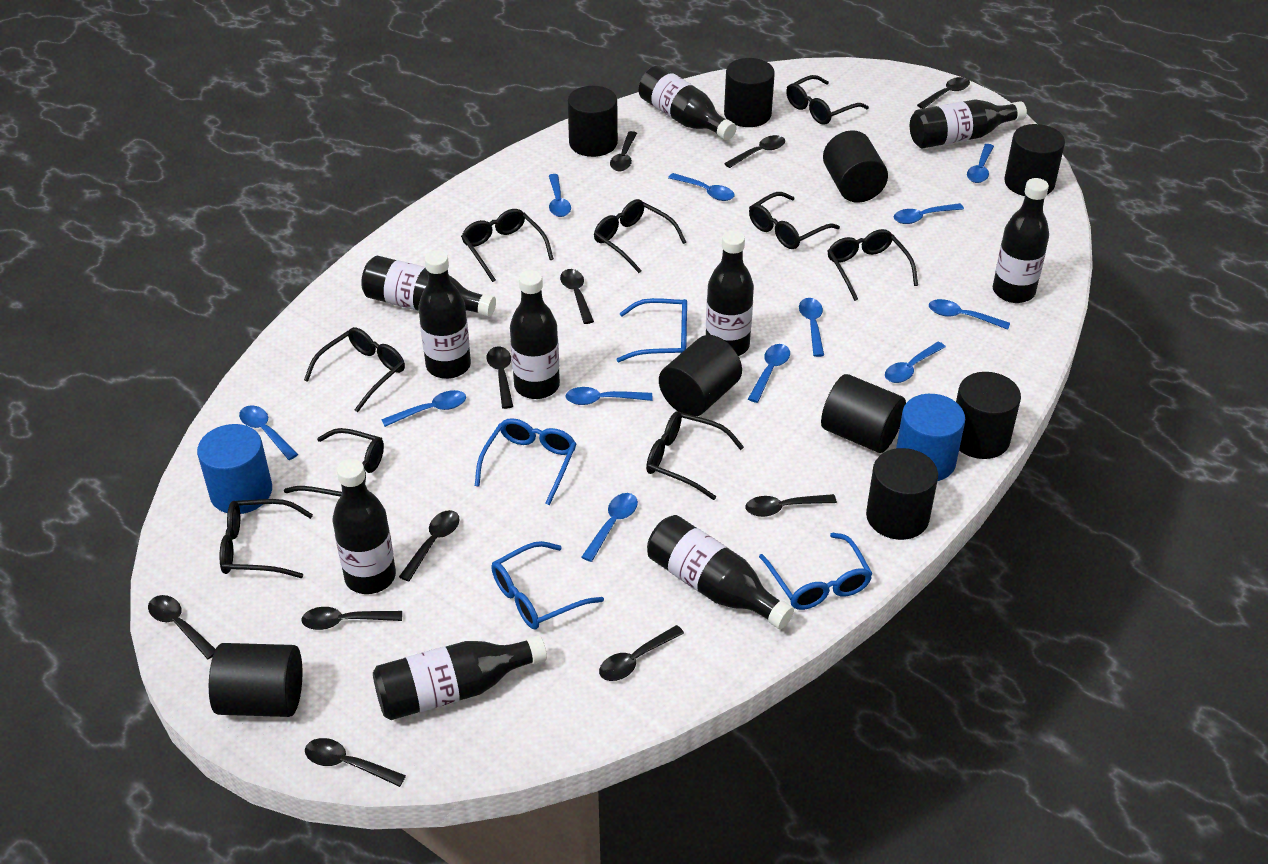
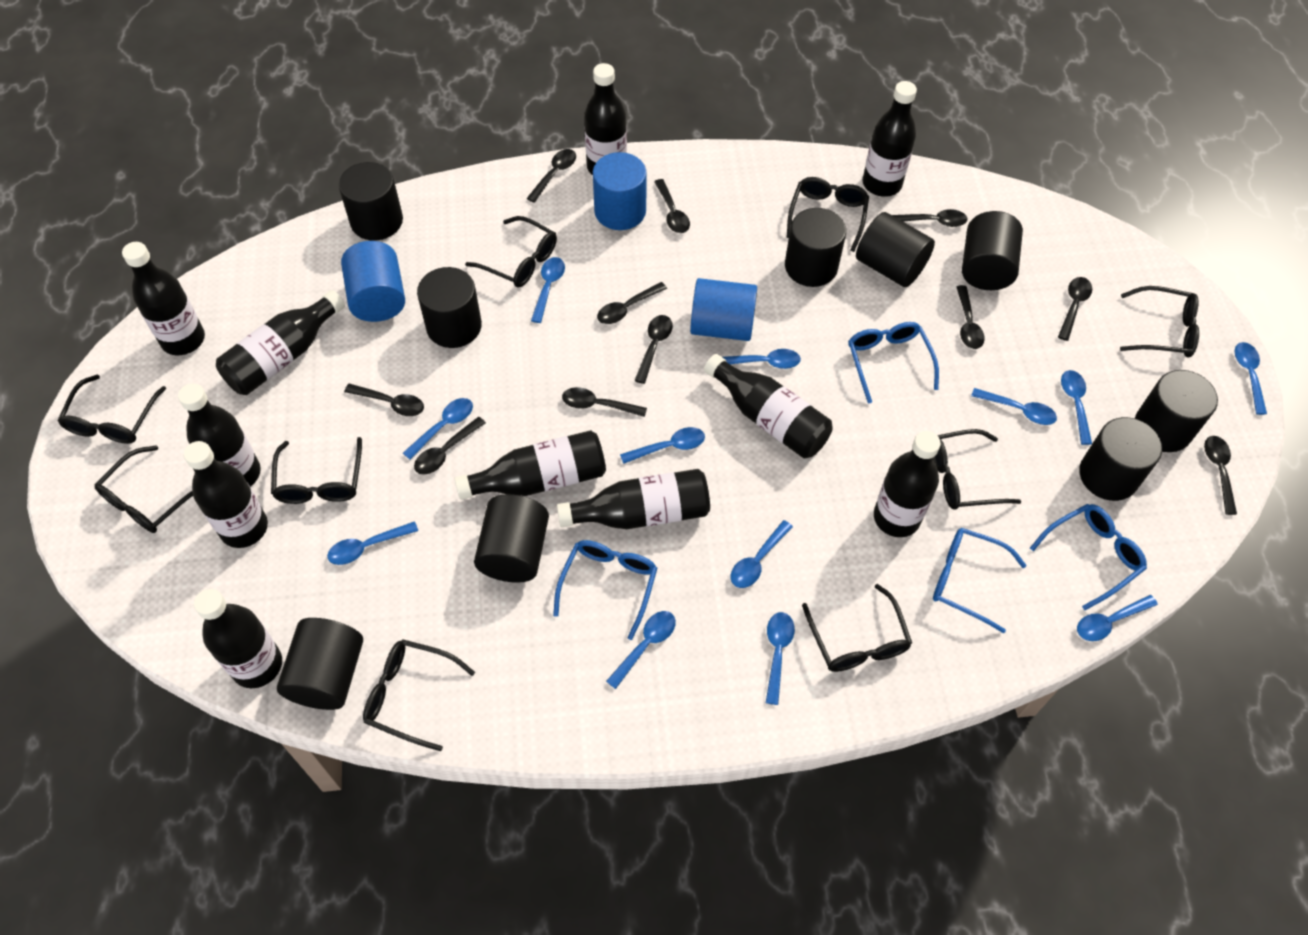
black bottle: 10 -> 11
blue cylinder: 2 -> 3

